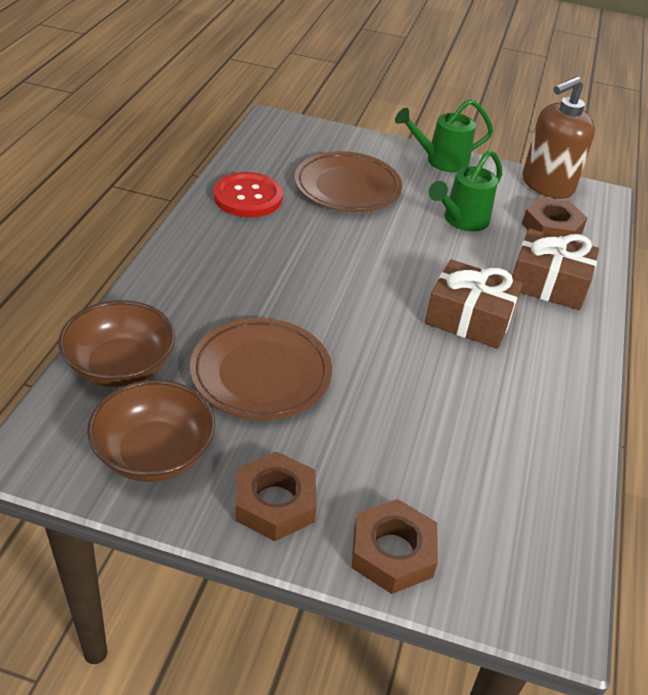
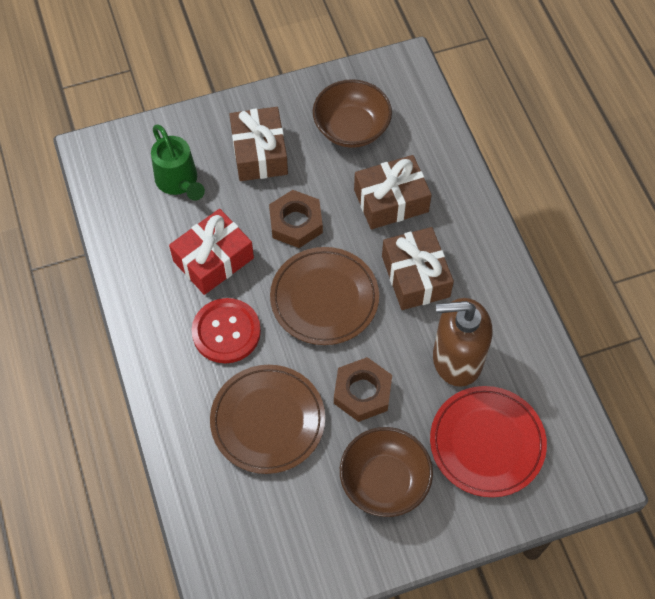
brown gift: 2 -> 3
brown nut: 3 -> 2
green watering can: 2 -> 1
red gift: 0 -> 1
red plate: 0 -> 1

